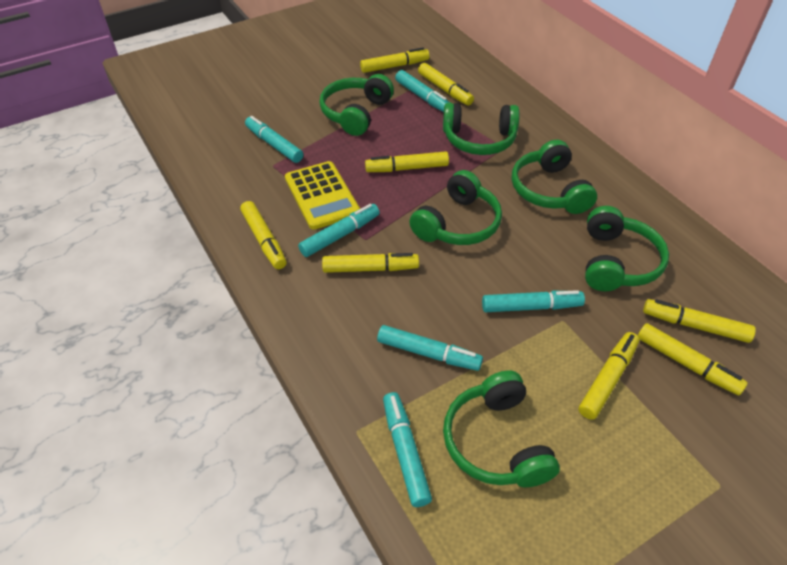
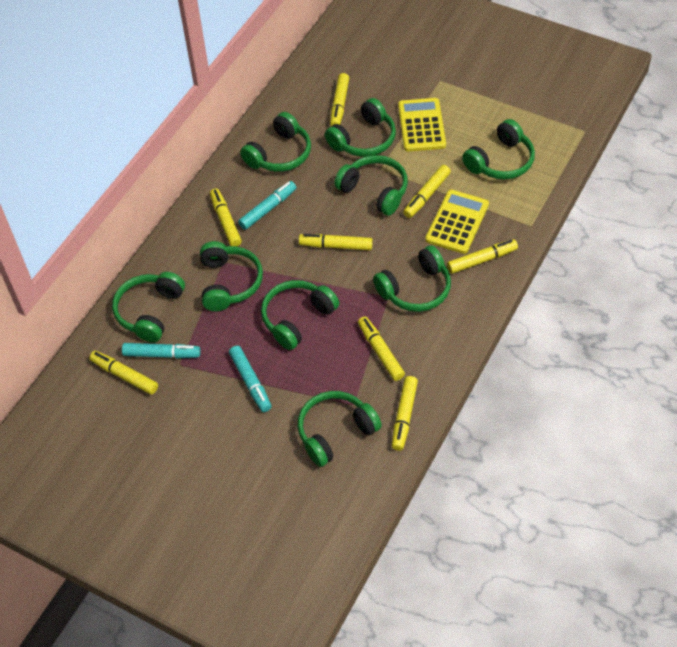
green headphones: 6 -> 9
turquoise marker: 6 -> 3
yellow calculator: 1 -> 2

